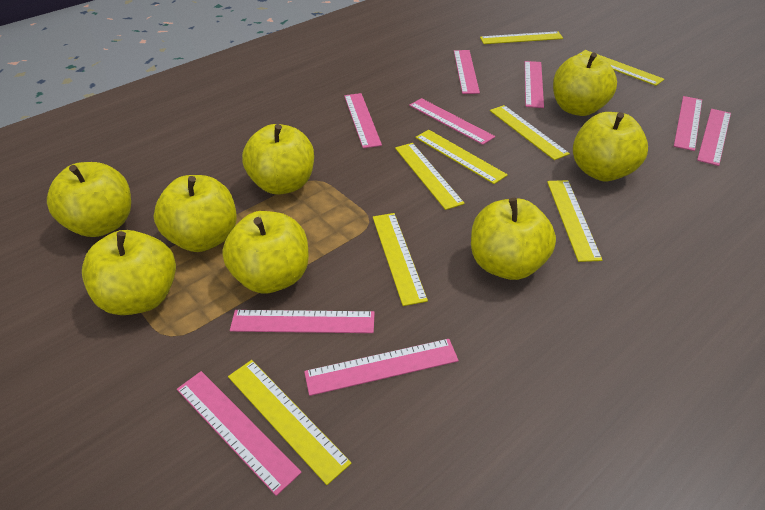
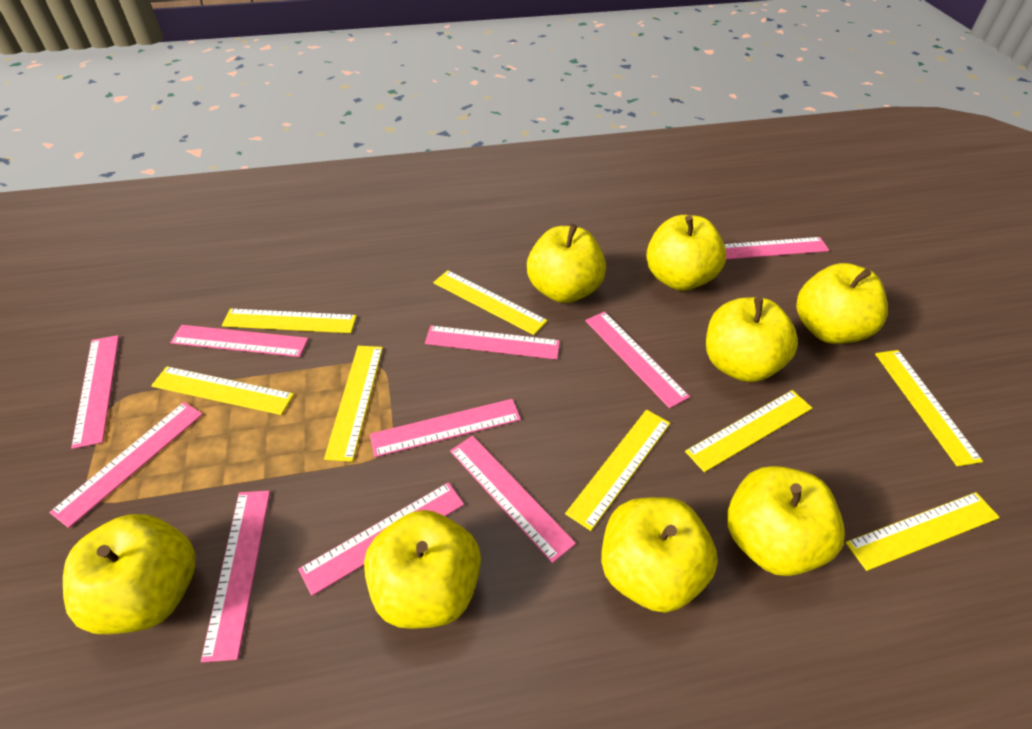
pink ruler: 9 -> 10

